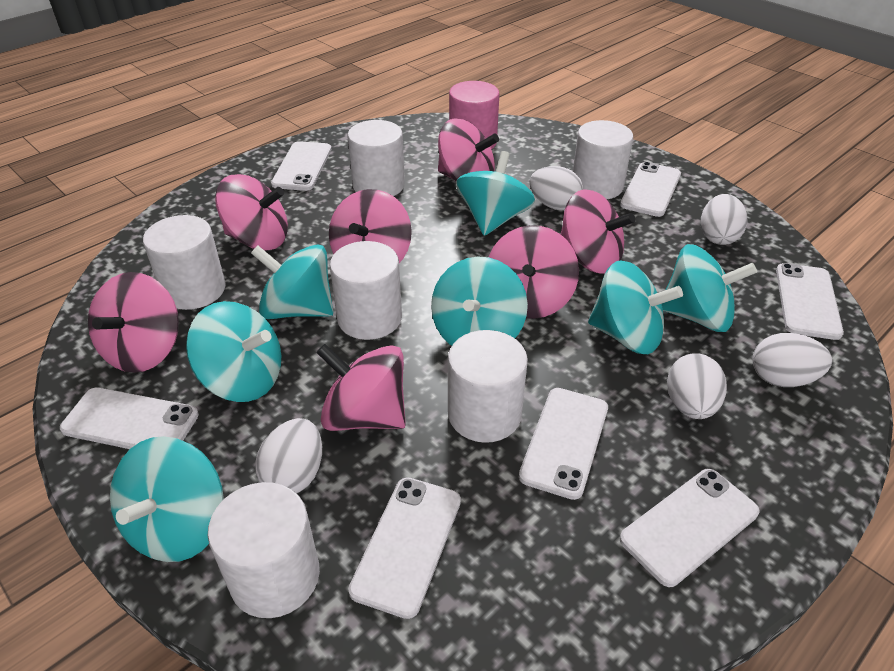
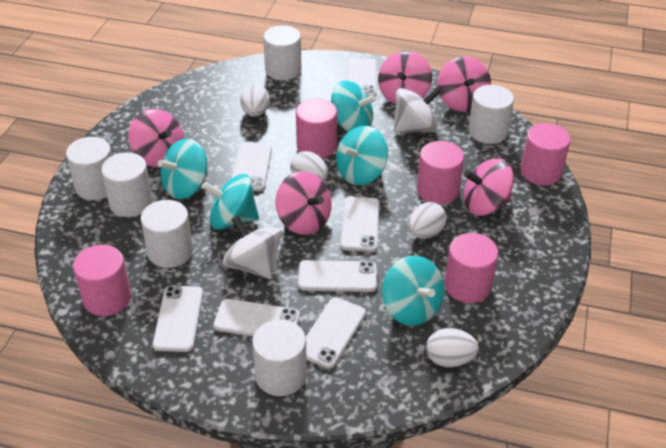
pink cylinder: 1 -> 5
pink spinning top: 7 -> 5
turquoise spinning top: 7 -> 5
white egg: 5 -> 4
white spinning top: 0 -> 2

